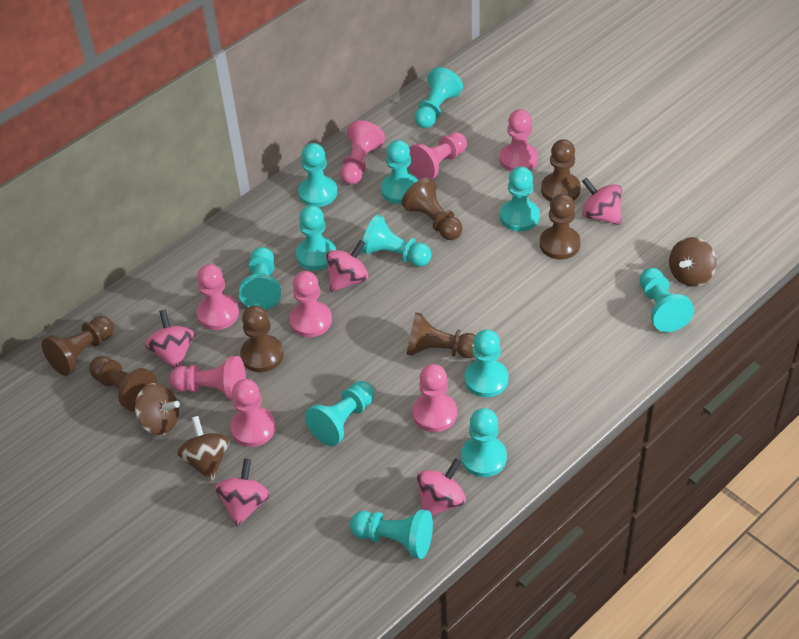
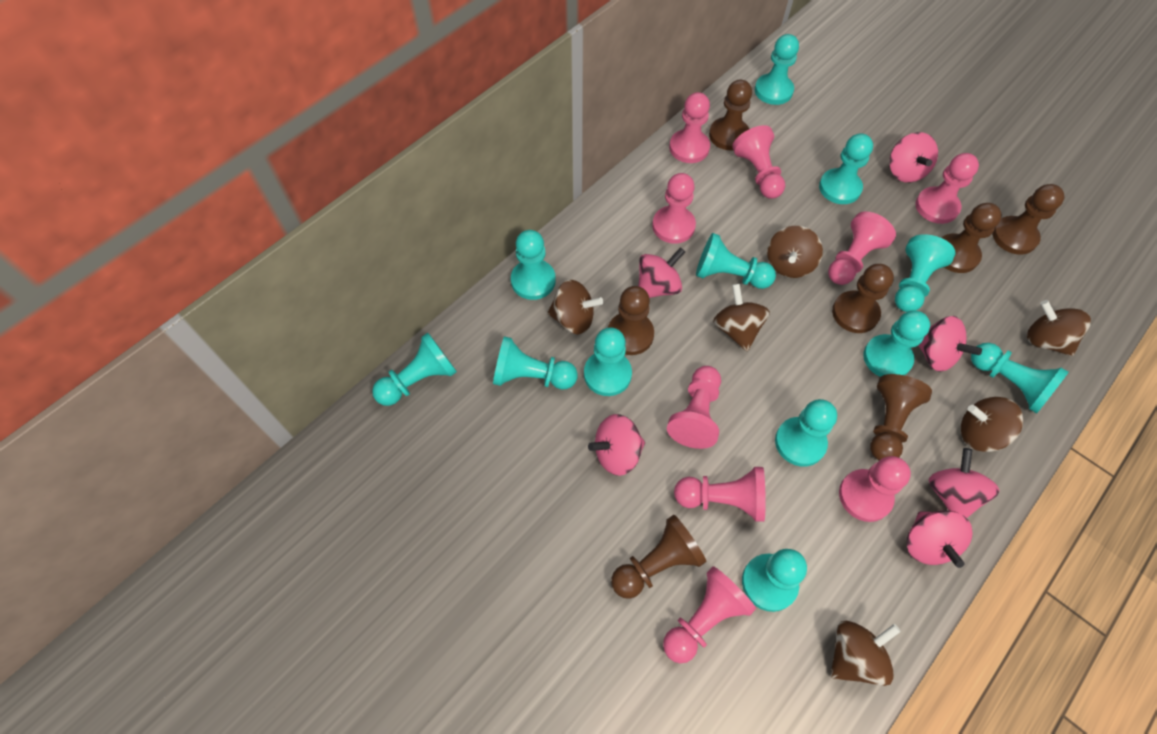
brown spinning top: 3 -> 6
pink pawn: 8 -> 9
pink spinning top: 5 -> 6

